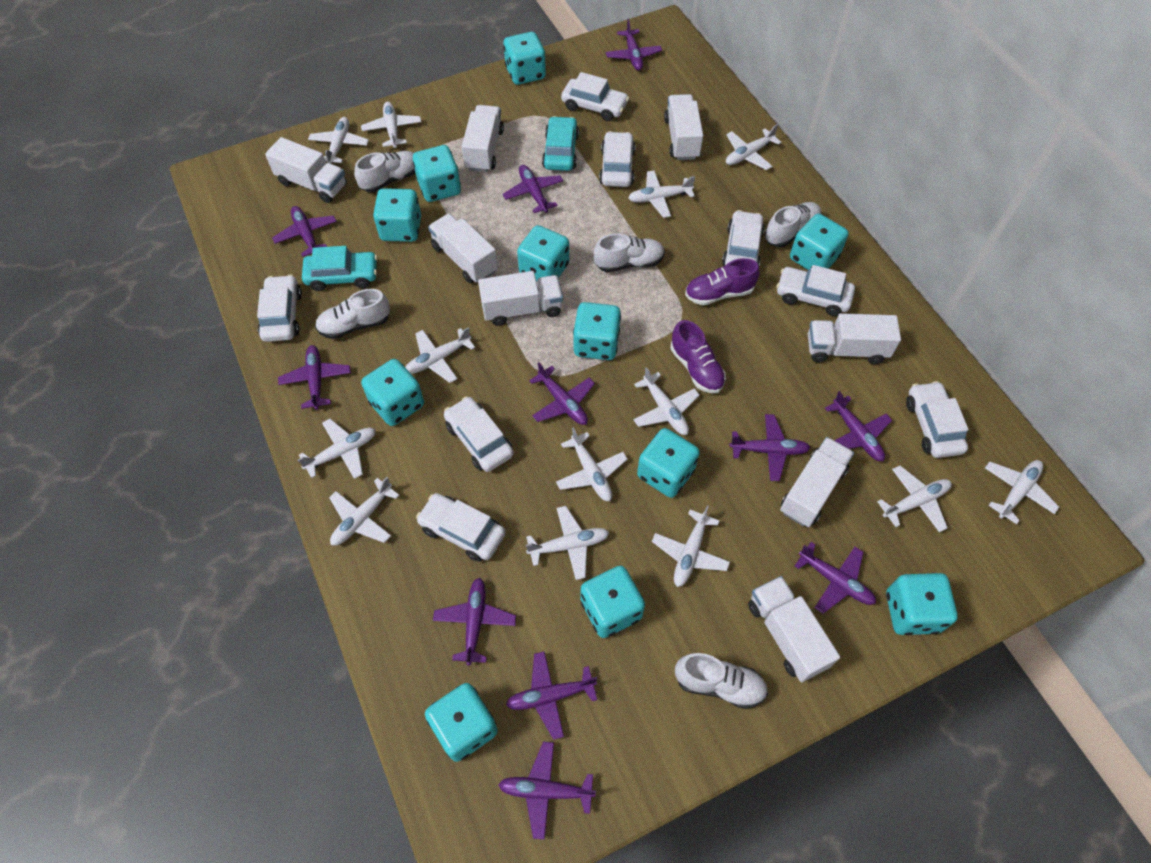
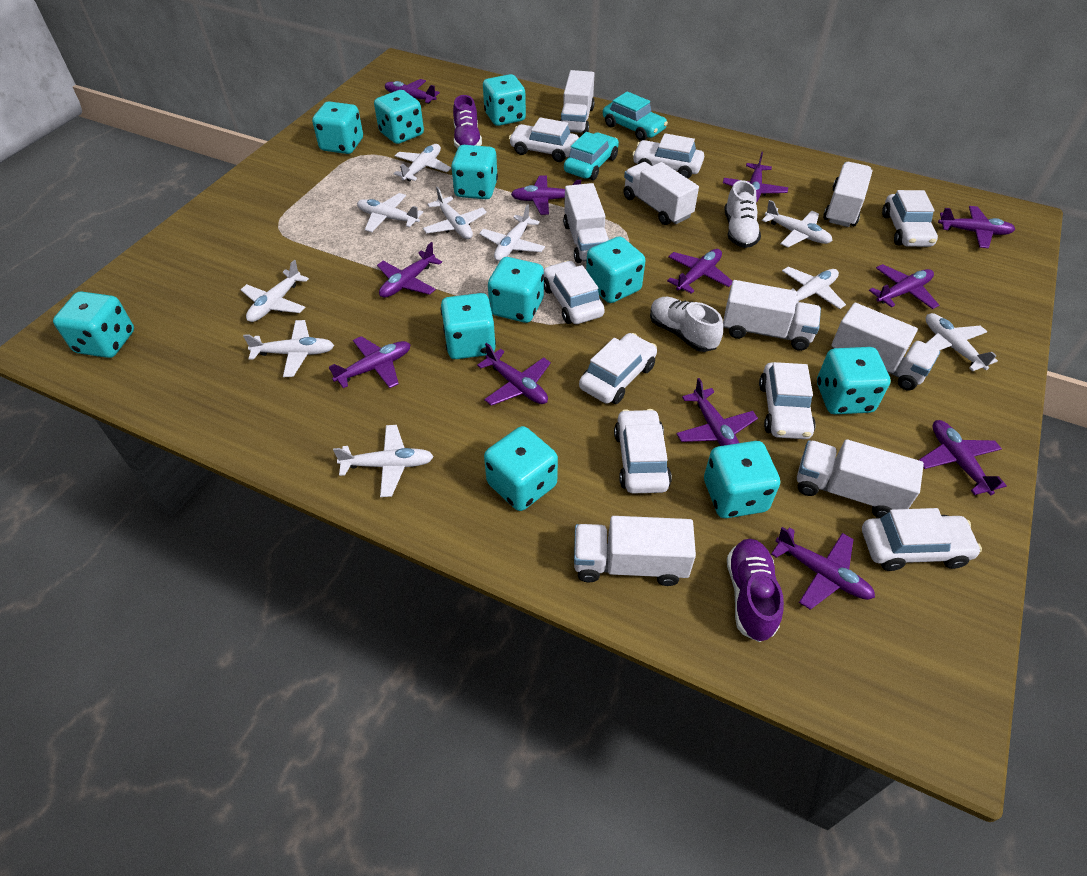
purple plane: 11 -> 12
white plane: 13 -> 10
white shoe: 5 -> 2

